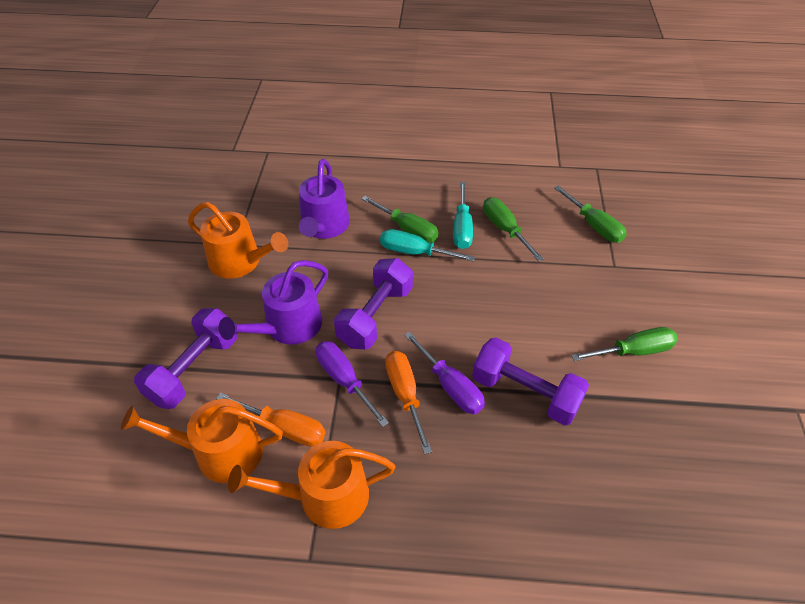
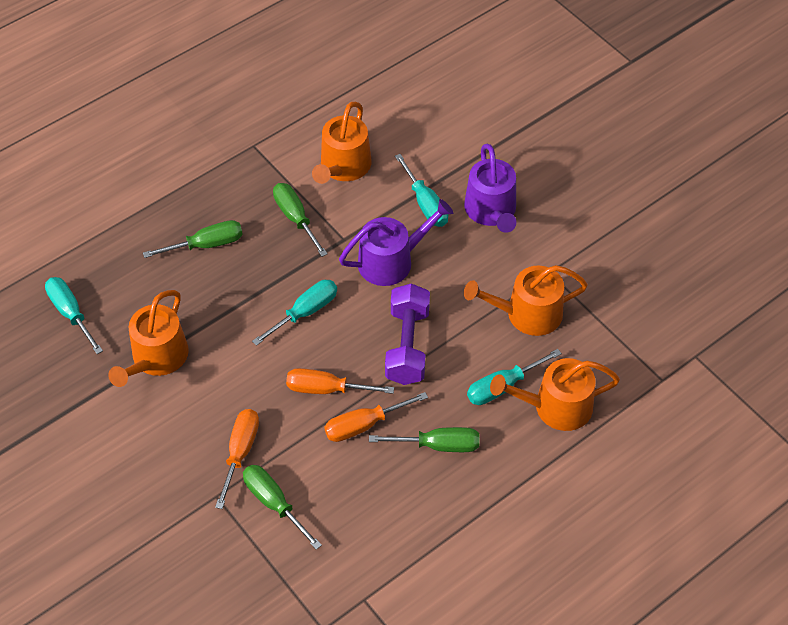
orange screwdriver: 2 -> 3
orange watering can: 3 -> 4
purple dumbbell: 3 -> 1
purple screwdriver: 2 -> 0
turquoise screwdriver: 2 -> 4

